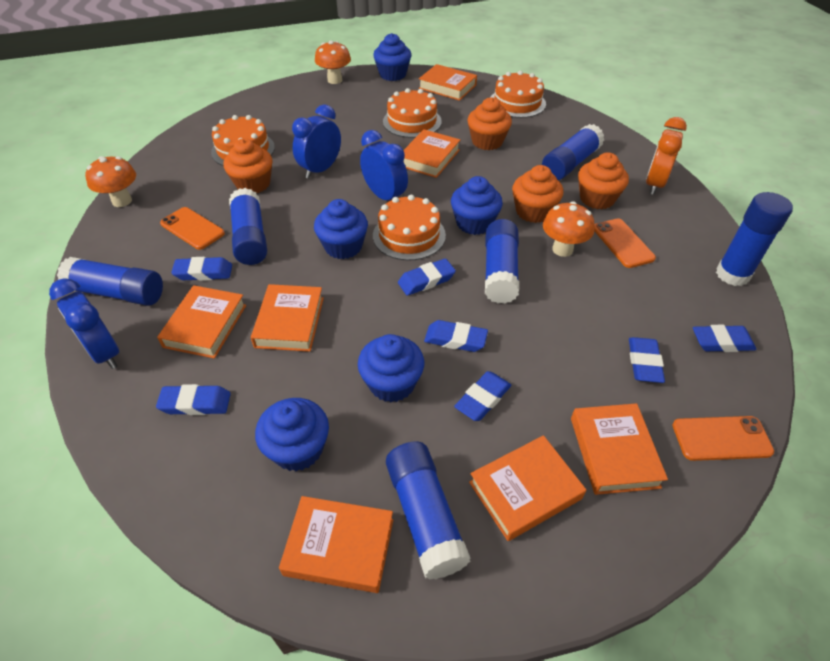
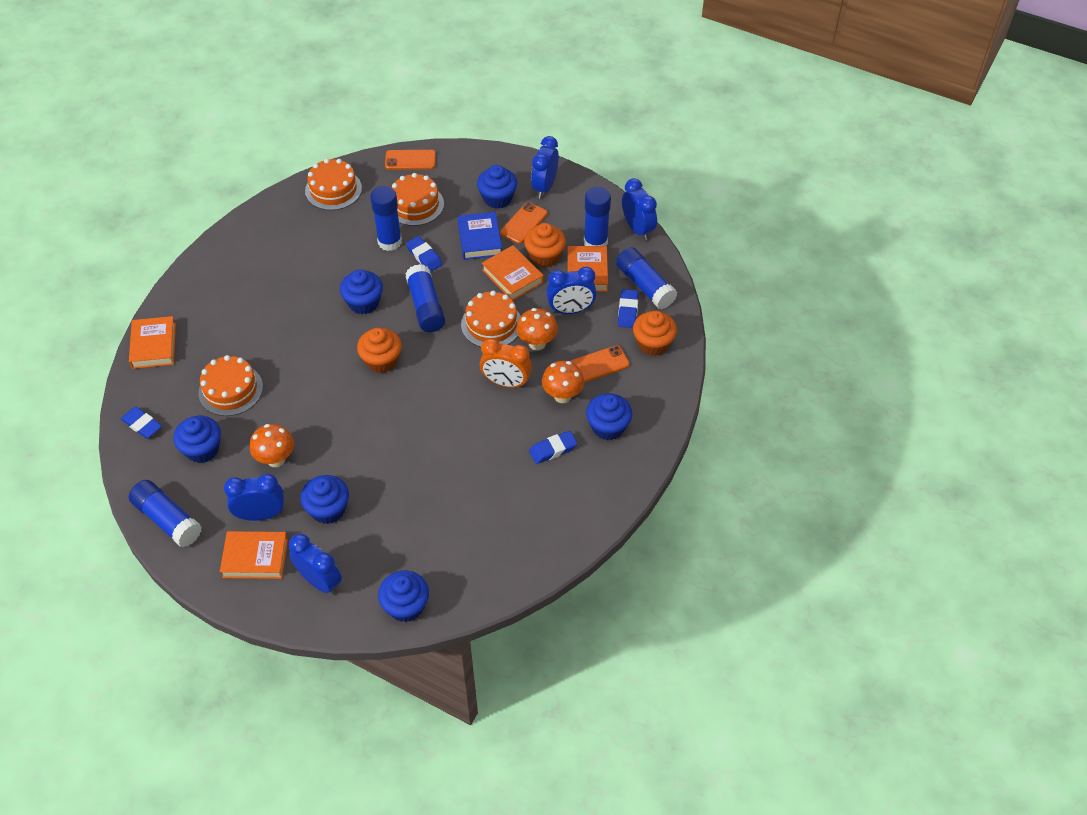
blue book: 0 -> 1
blue clock: 3 -> 5
blue cupcake: 5 -> 6
blue eraser: 7 -> 4
blue glue stick: 6 -> 5
orange book: 7 -> 4
orange cupcake: 4 -> 3

